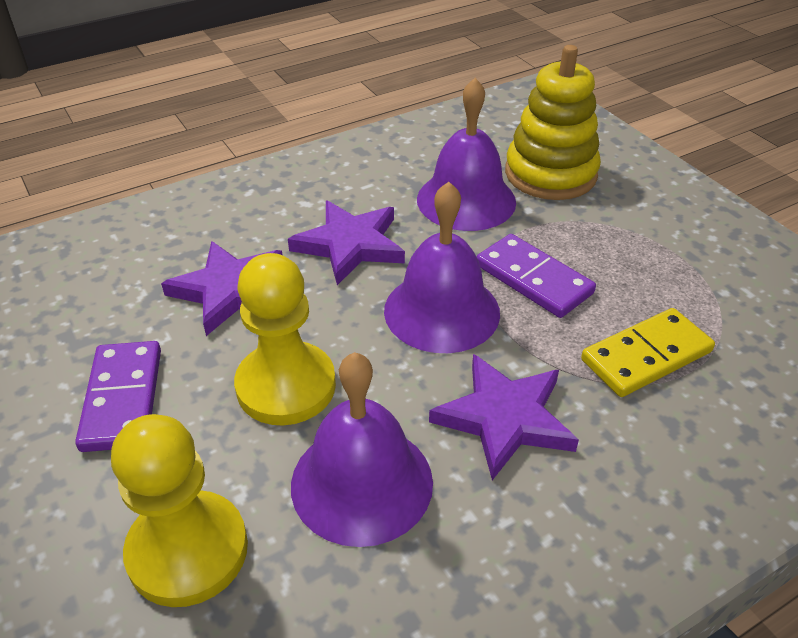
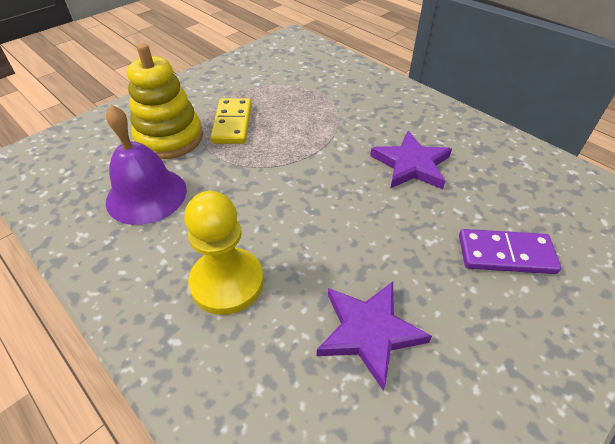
purple bell: 3 -> 1
purple domino: 2 -> 1
purple star: 3 -> 2
yellow pawn: 2 -> 1

